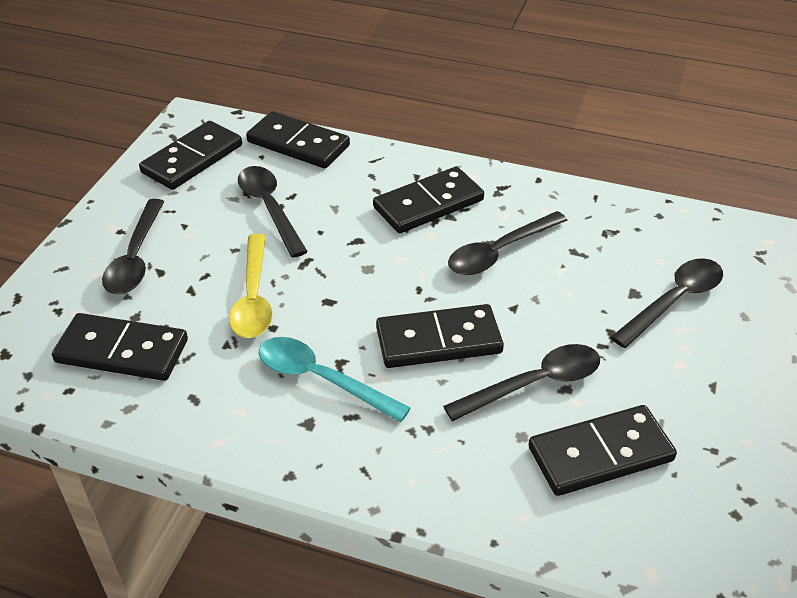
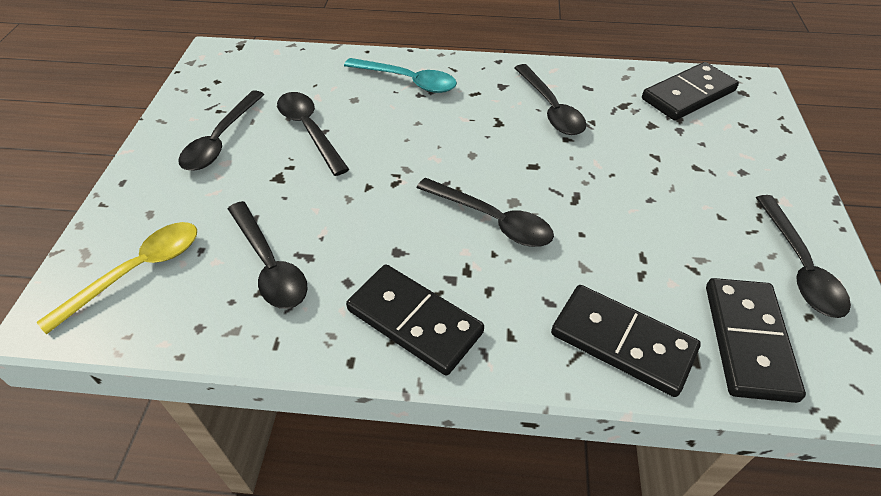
black domino: 6 -> 4
black spoon: 5 -> 6

